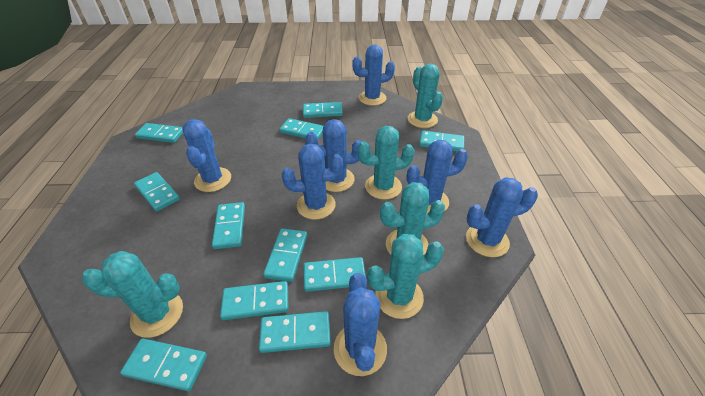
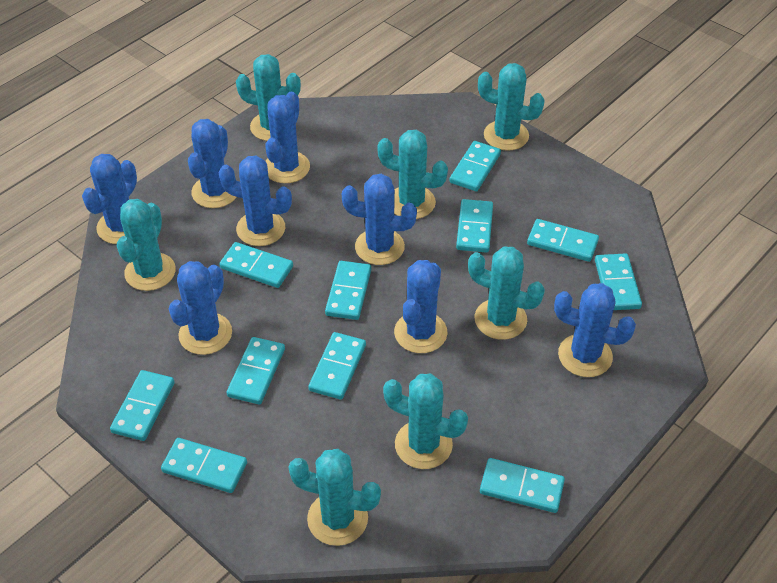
blue cactus: 7 -> 8
turquoise cactus: 5 -> 7

